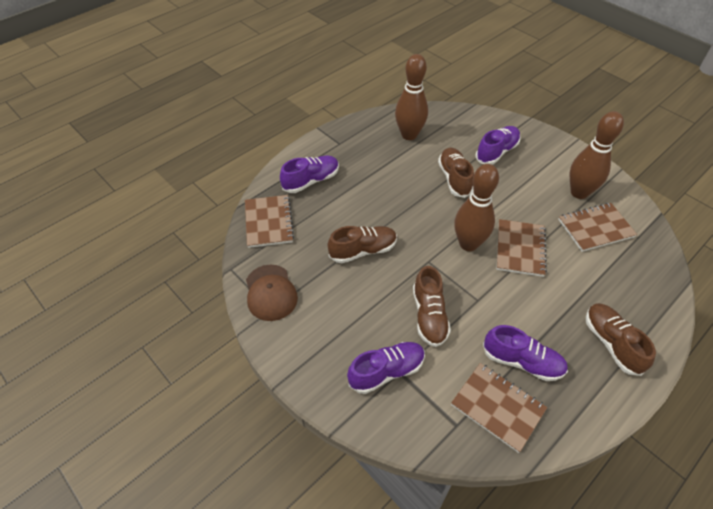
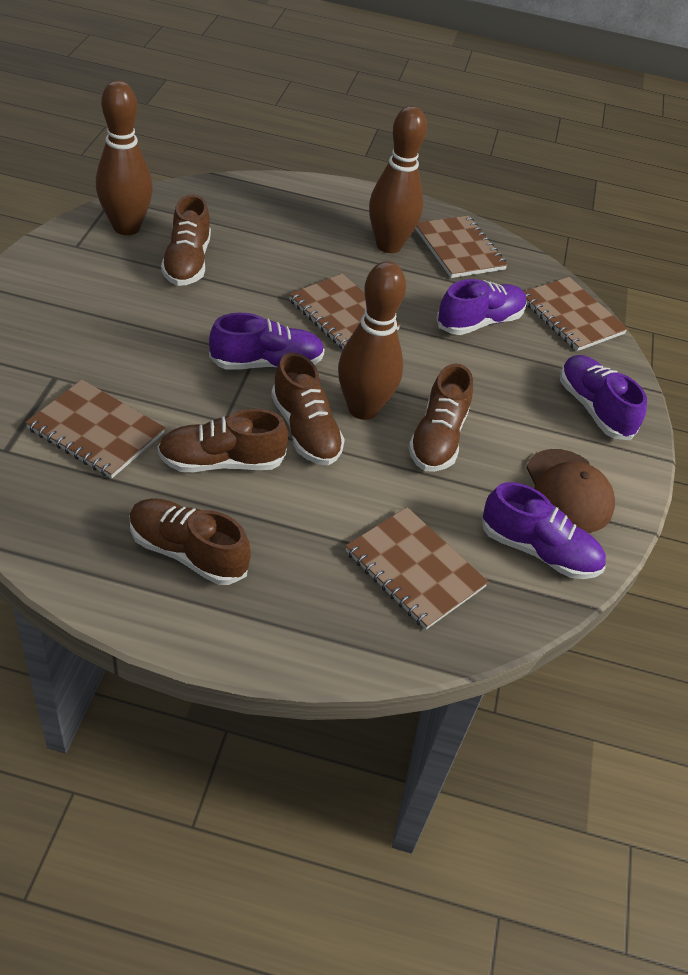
brown notebook: 4 -> 5
brown shoe: 4 -> 5

